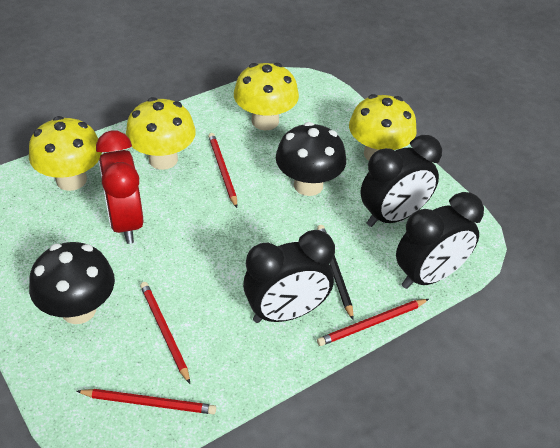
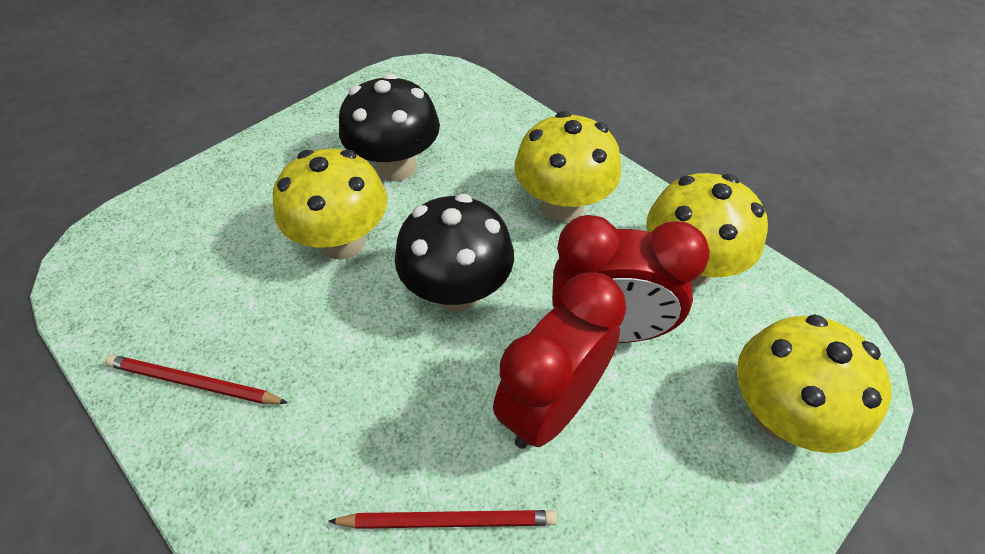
black clock: 3 -> 0
black pencil: 1 -> 0
red clock: 1 -> 2
red pencil: 4 -> 2

